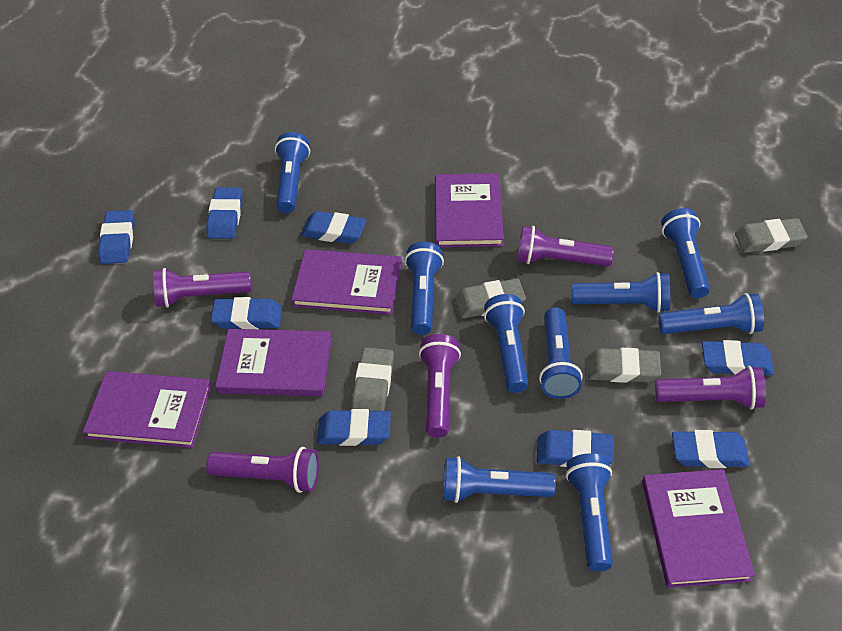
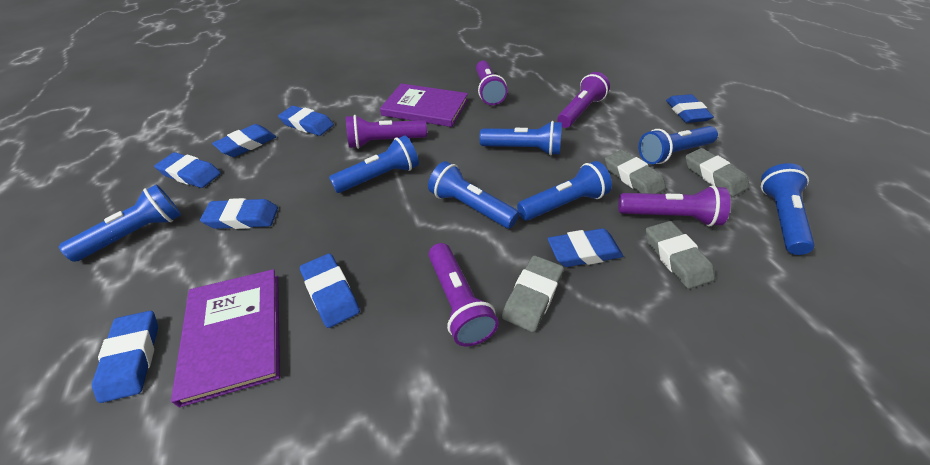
blue flashlight: 9 -> 7
purple book: 5 -> 2

